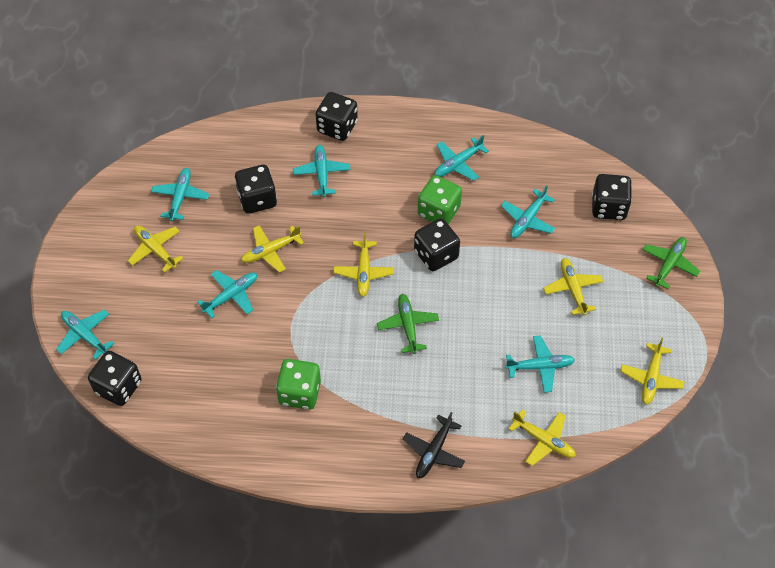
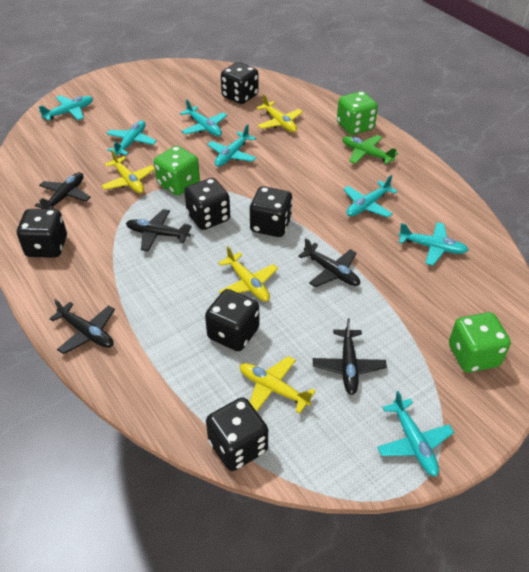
black dice: 5 -> 6
black plane: 1 -> 5
green dice: 2 -> 3
green plane: 2 -> 1
yellow plane: 6 -> 4

